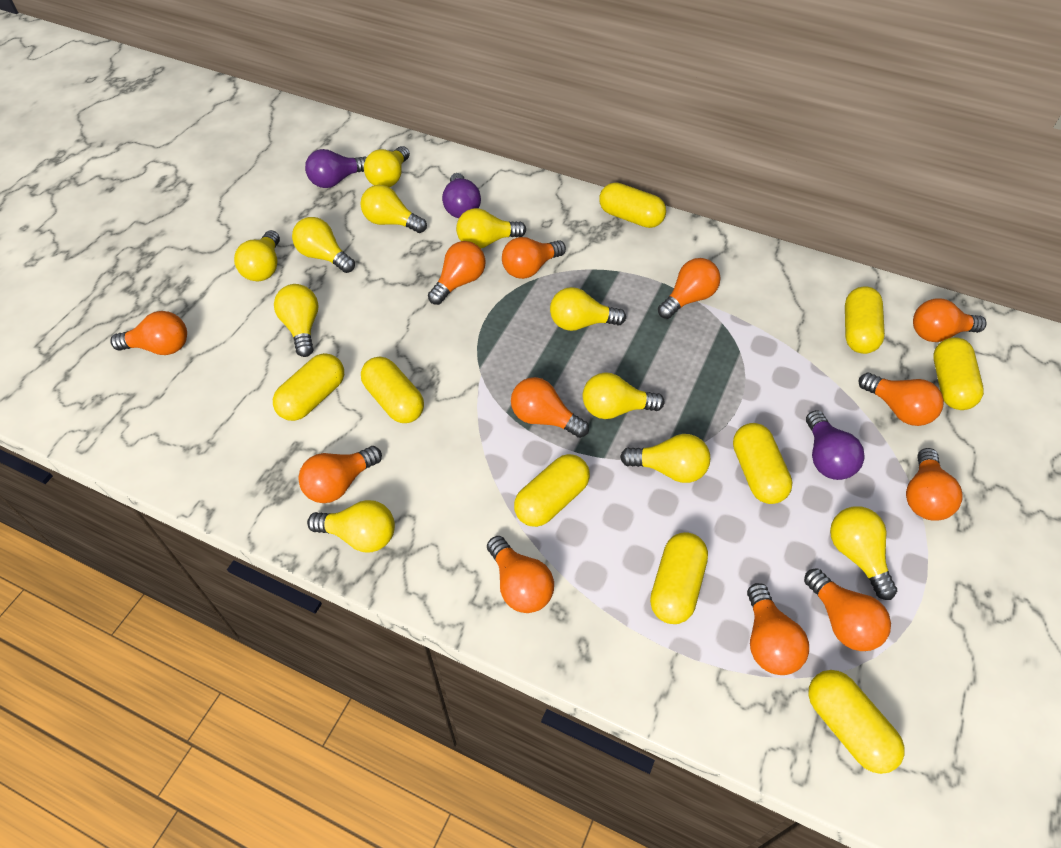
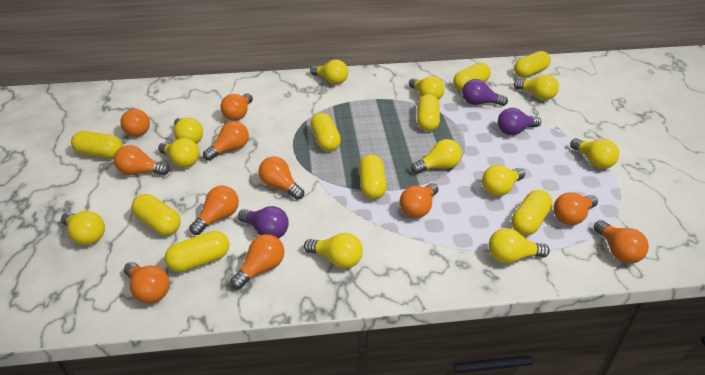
orange light bulb: 12 -> 11

